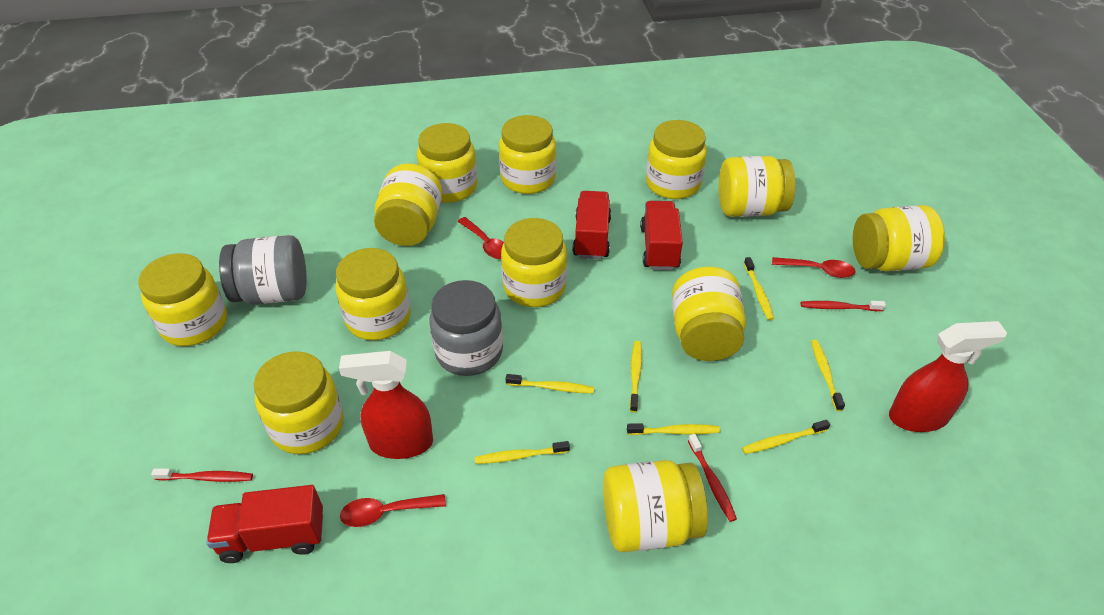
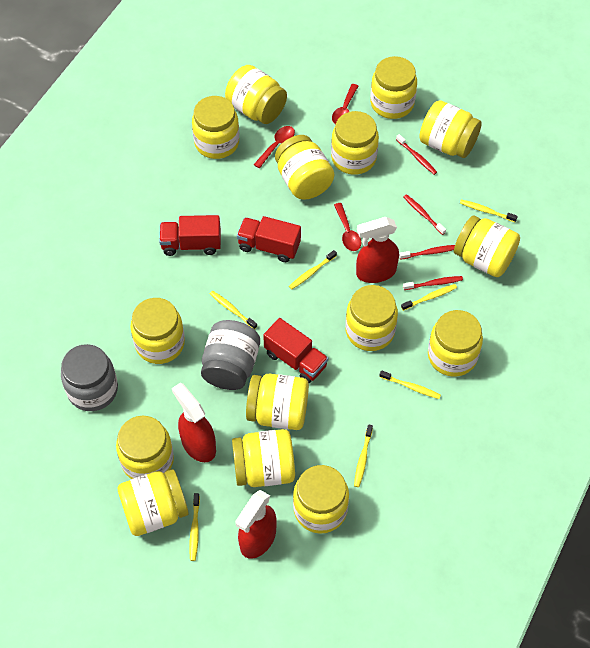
red spray bottle: 2 -> 3
red toothbrush: 3 -> 4
yellow jar: 12 -> 15

